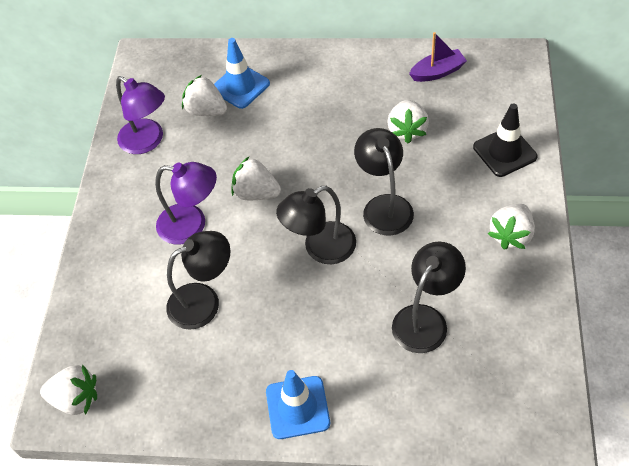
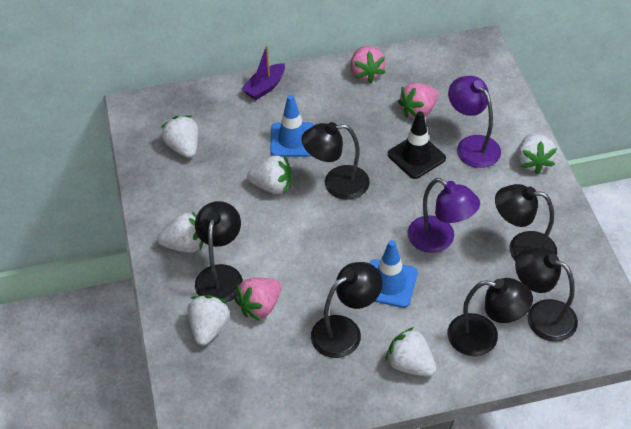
black lamp: 4 -> 6
pink strawberry: 0 -> 3
white strawberry: 5 -> 6

